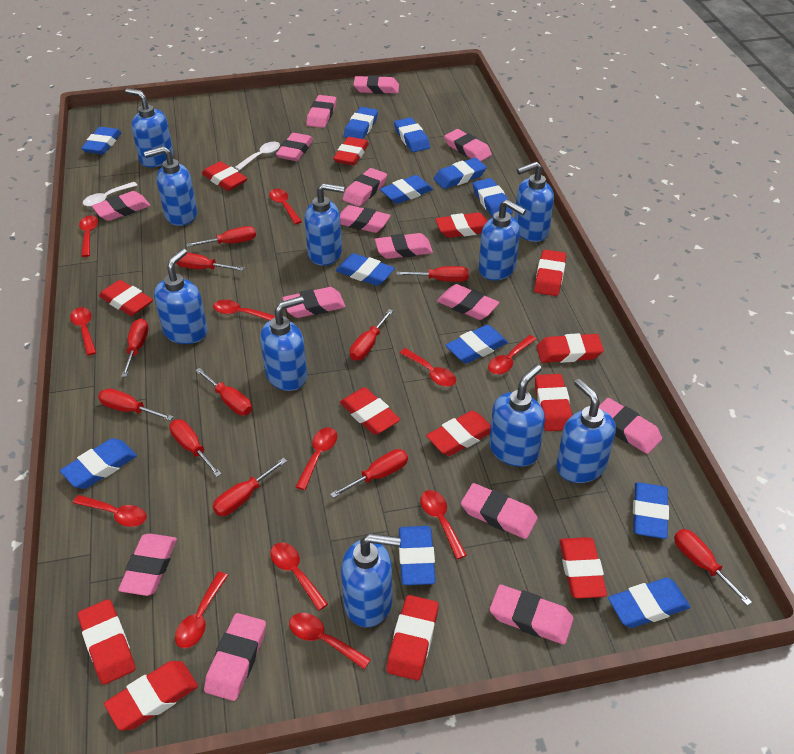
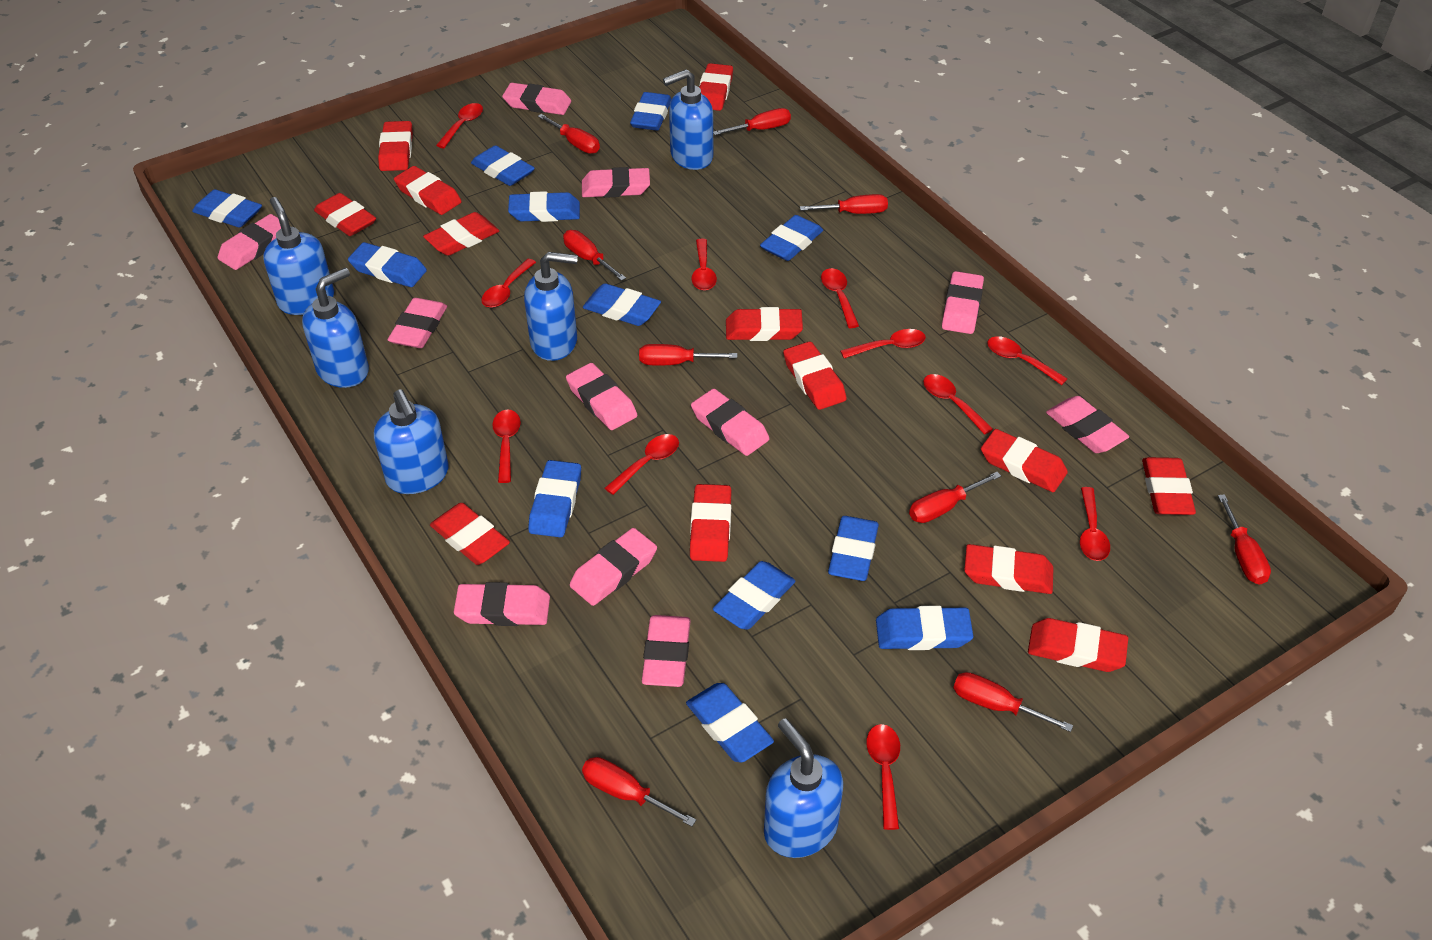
blue soap dispenser: 10 -> 6
pink eraser: 15 -> 11
red screwdriver: 11 -> 9
red spoon: 12 -> 11
white spoon: 2 -> 0

